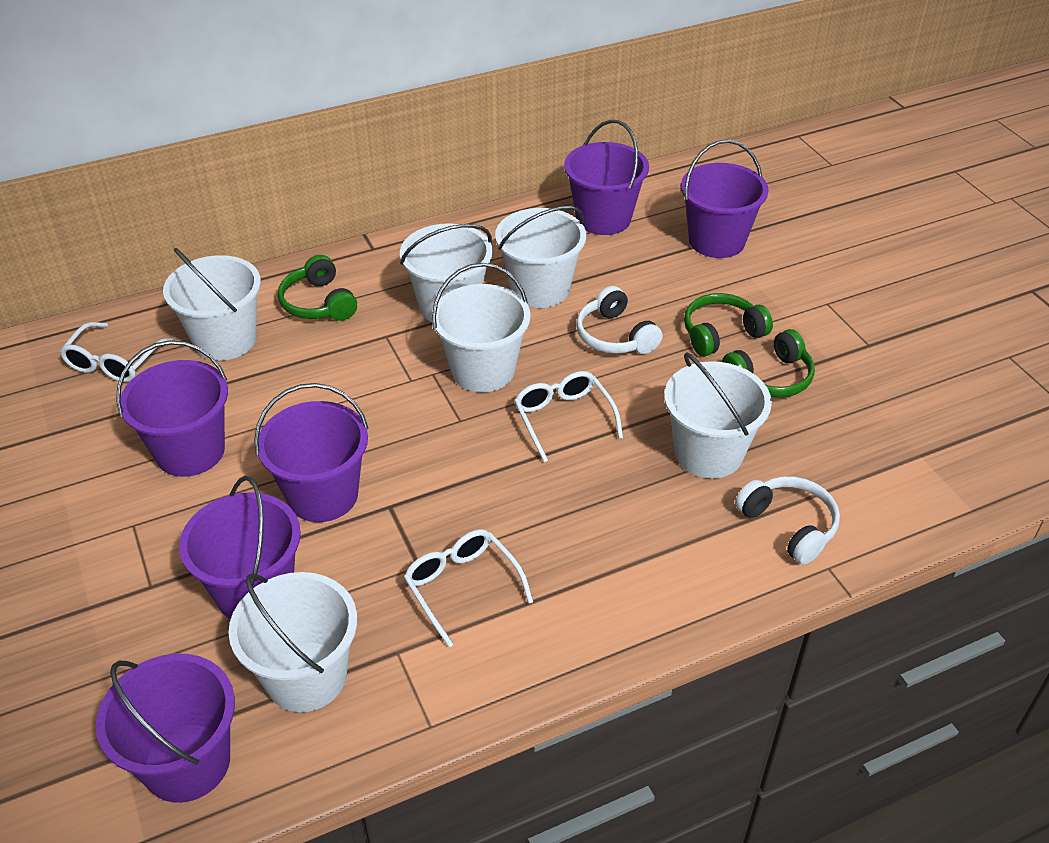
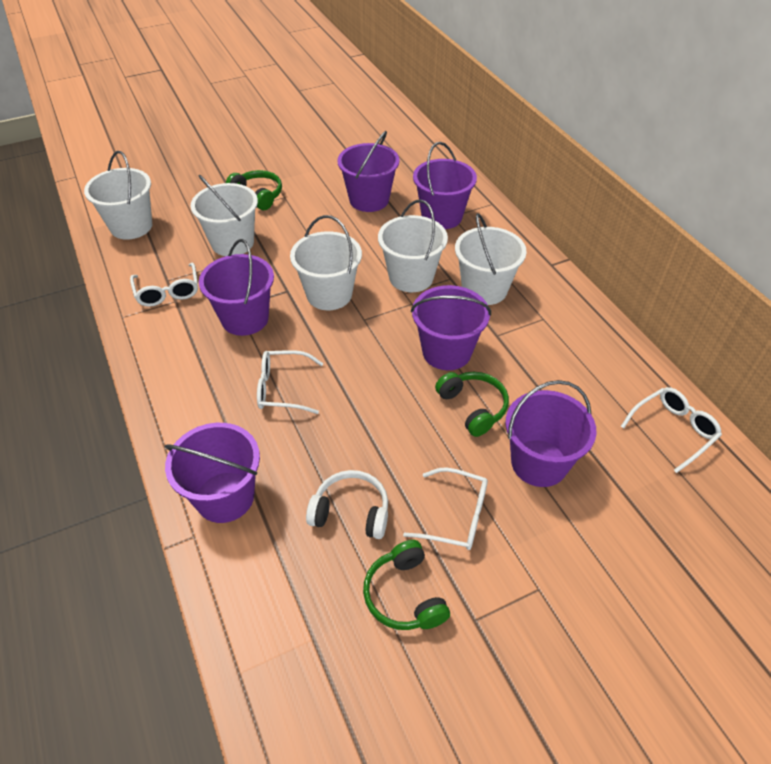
white bucket: 6 -> 5
white glasses: 3 -> 4
white headphones: 2 -> 1

